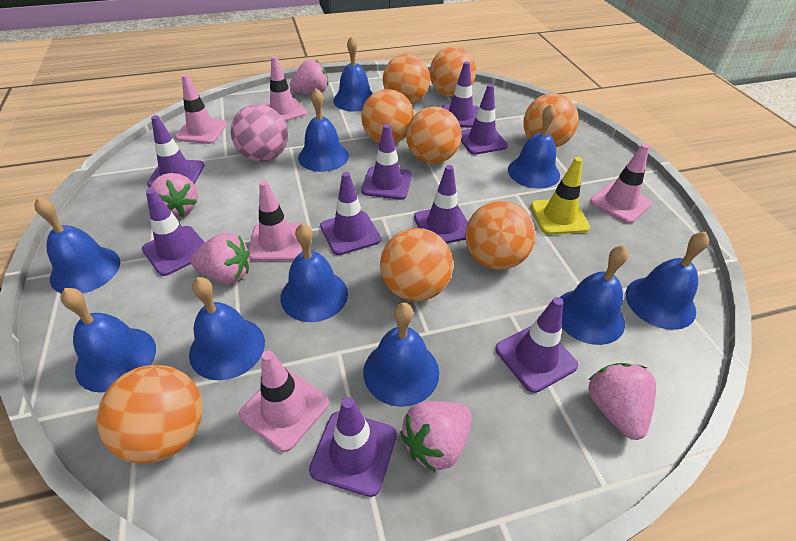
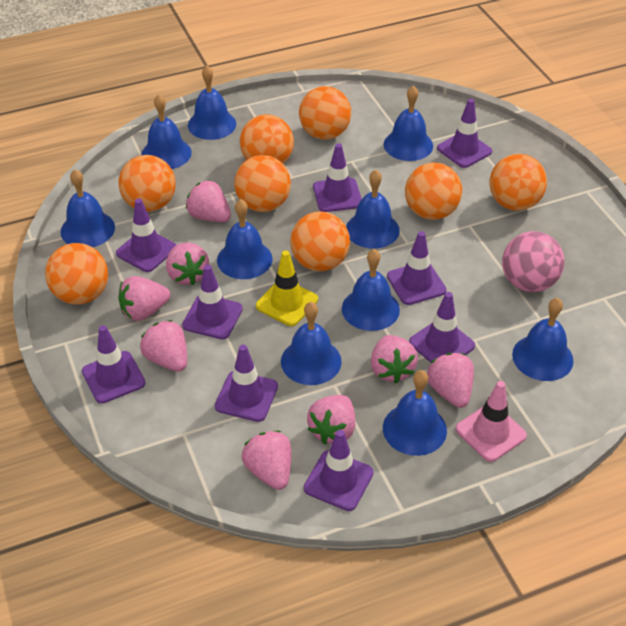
pink strawberry: 5 -> 8
pink traffic cone: 5 -> 1

